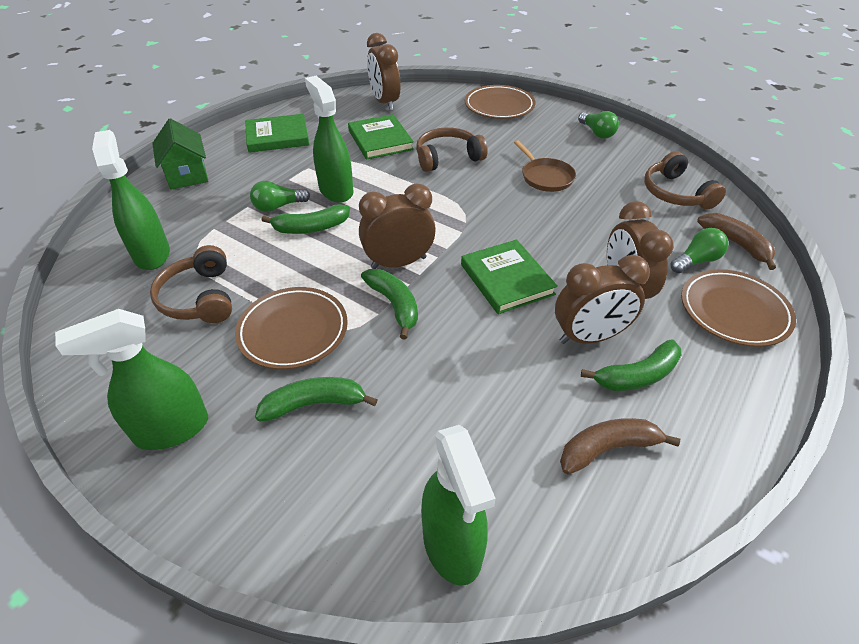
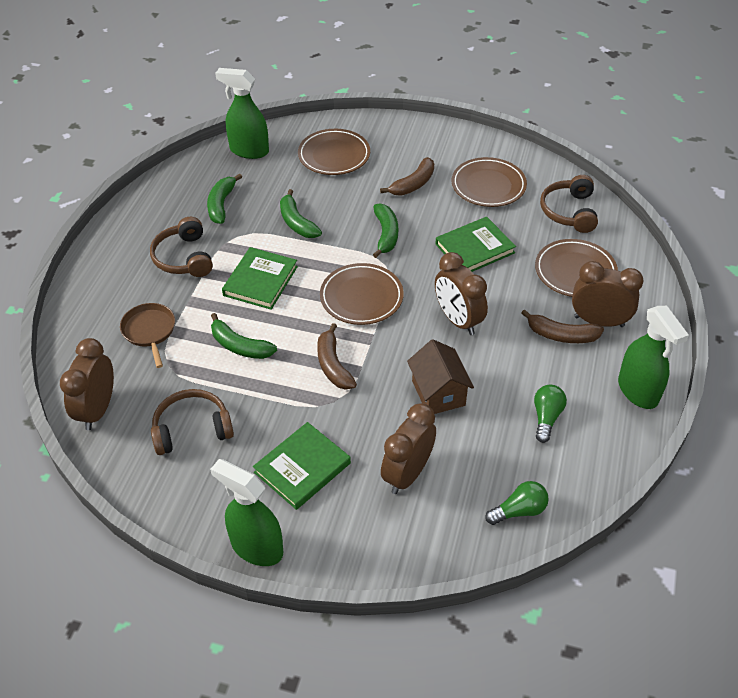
brown banana: 2 -> 3
brown house: 0 -> 1
brown plate: 3 -> 4
green house: 1 -> 0
green light bulb: 3 -> 2
green spray bottle: 4 -> 3

